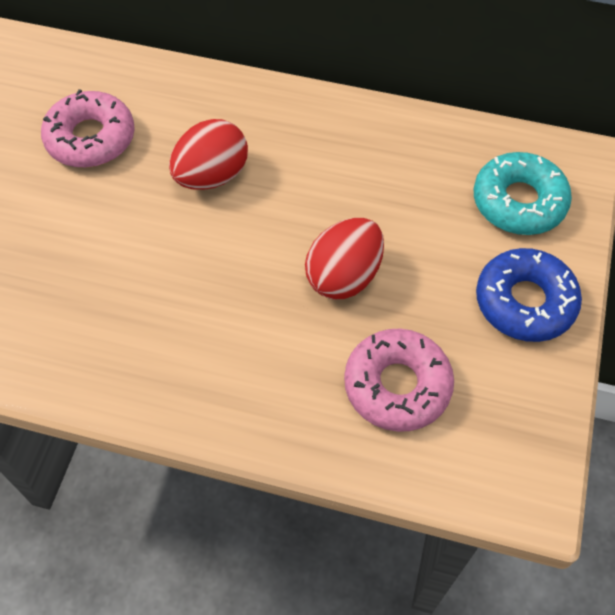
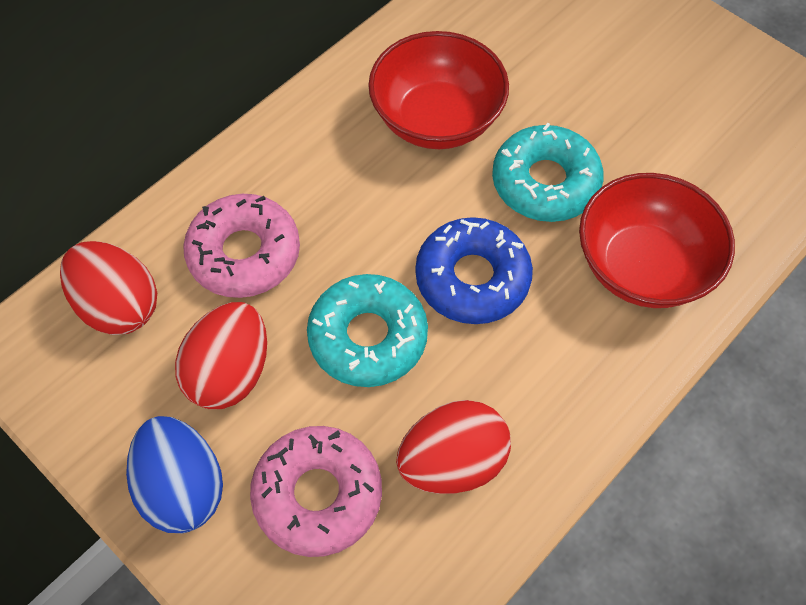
blue egg: 0 -> 1
red bowl: 0 -> 2
red egg: 2 -> 3
turquoise donut: 1 -> 2

